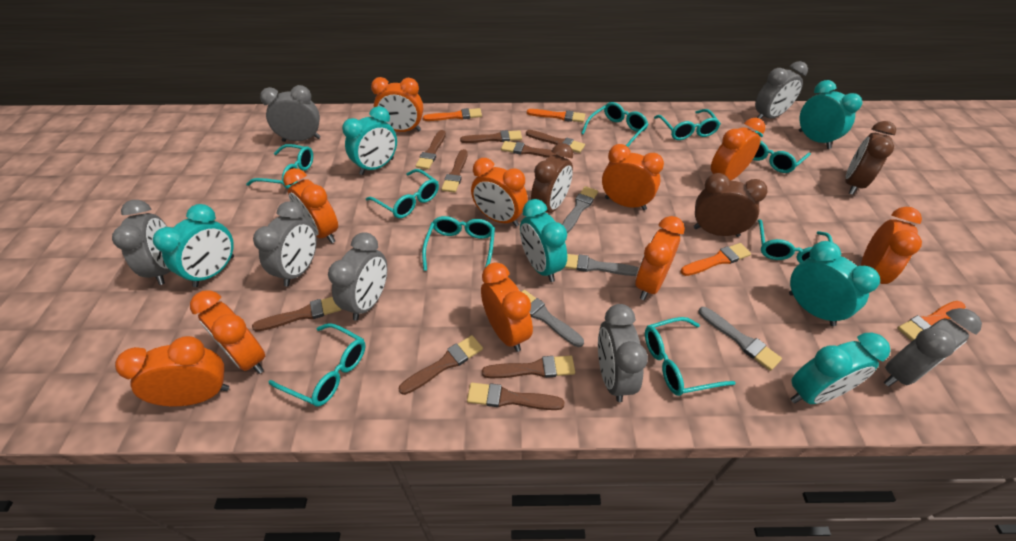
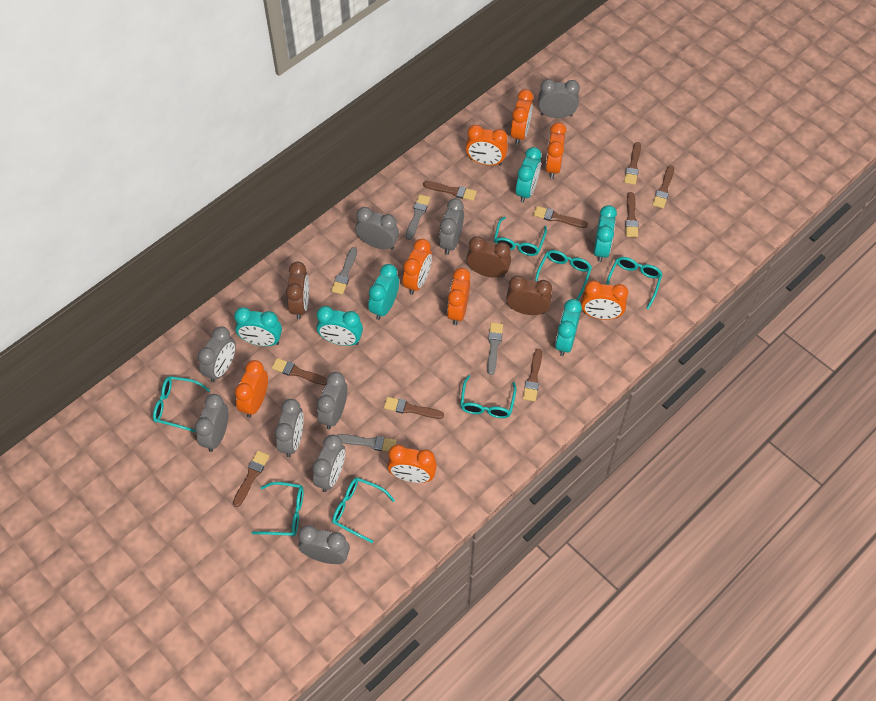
grey clock: 7 -> 9
orange brush: 4 -> 0
orange clock: 10 -> 8
turquoise glasses: 9 -> 7

